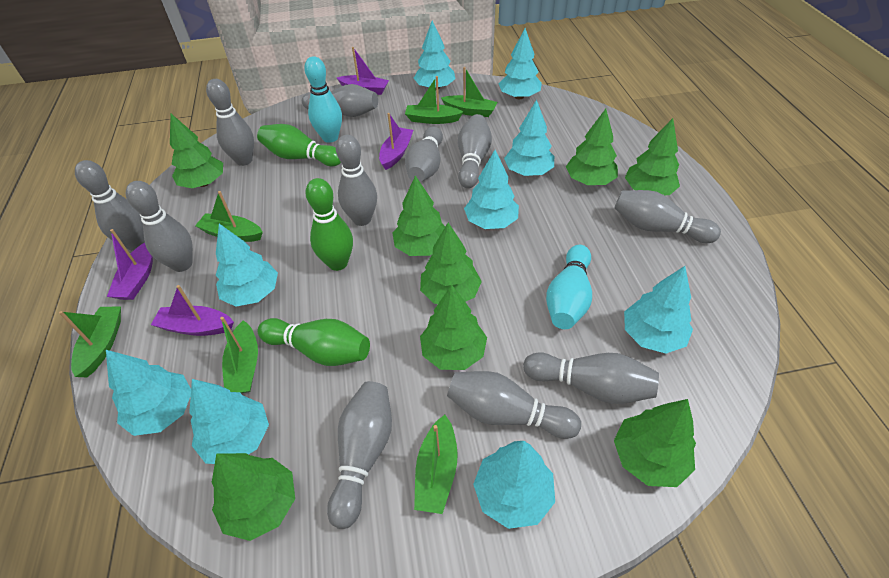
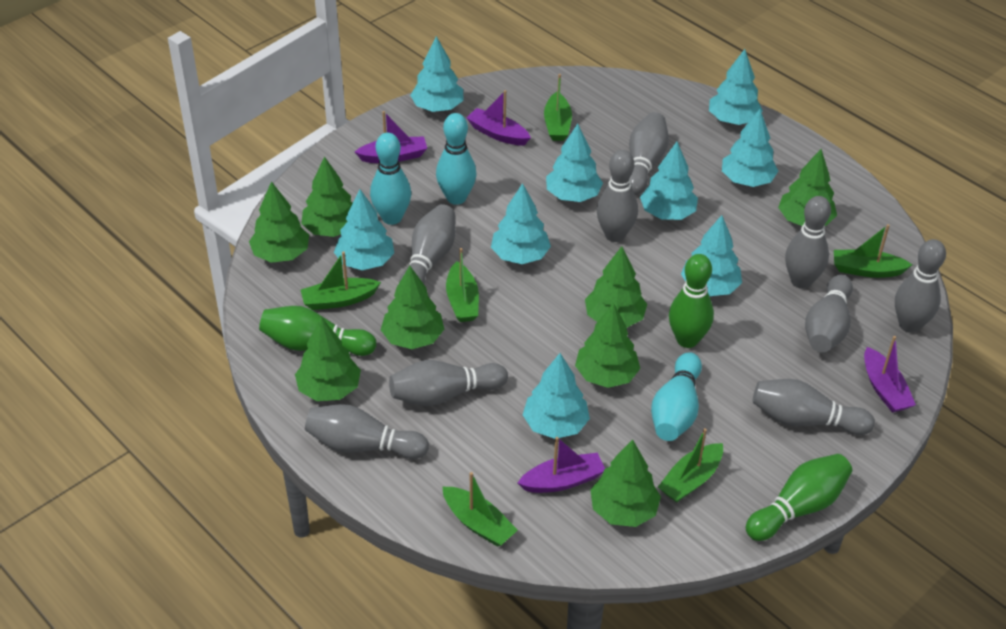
grey bowling pin: 11 -> 9
turquoise bowling pin: 2 -> 3

